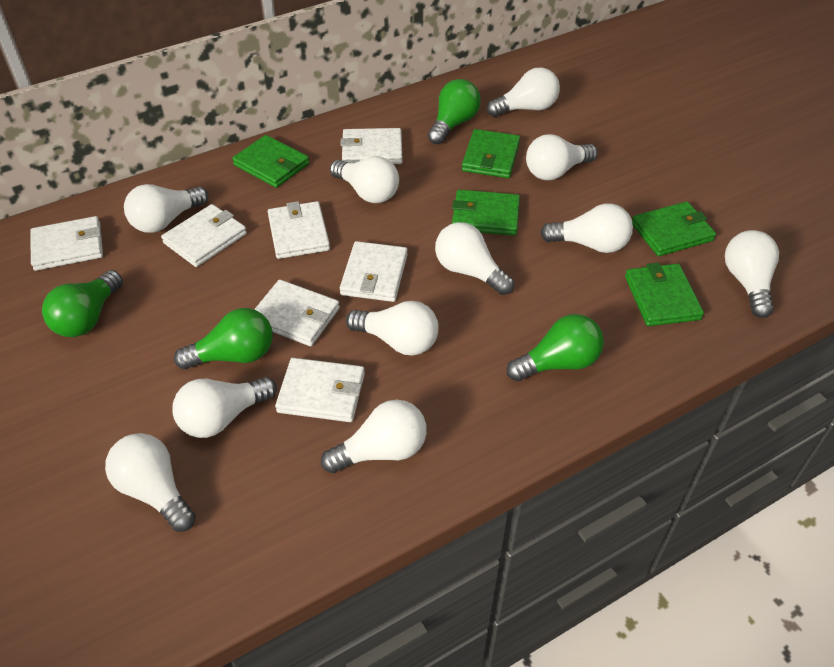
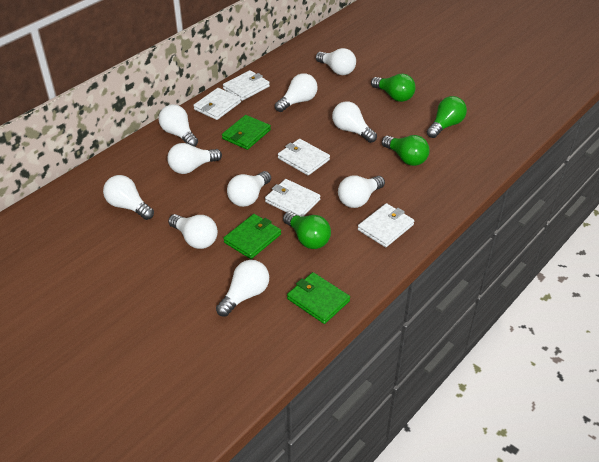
green wallet: 5 -> 3
white light bulb: 11 -> 10
white wallet: 7 -> 5

